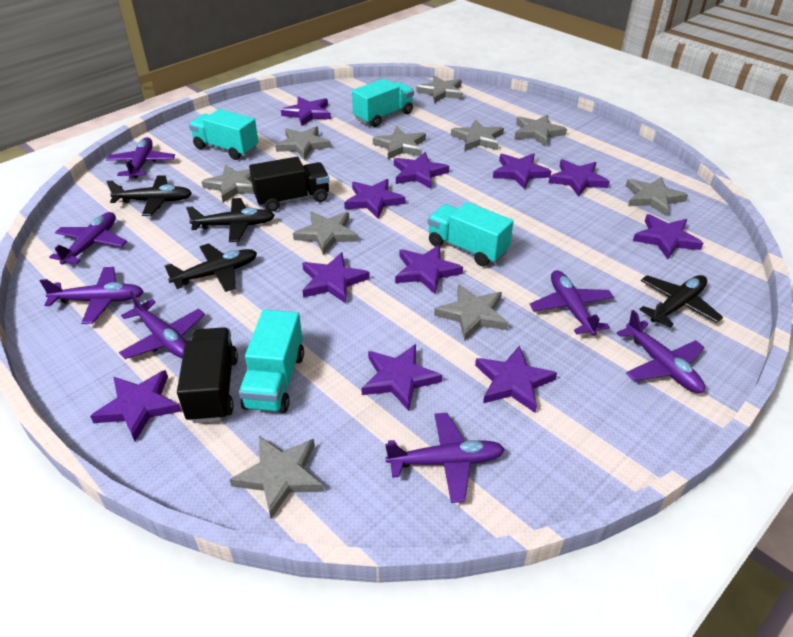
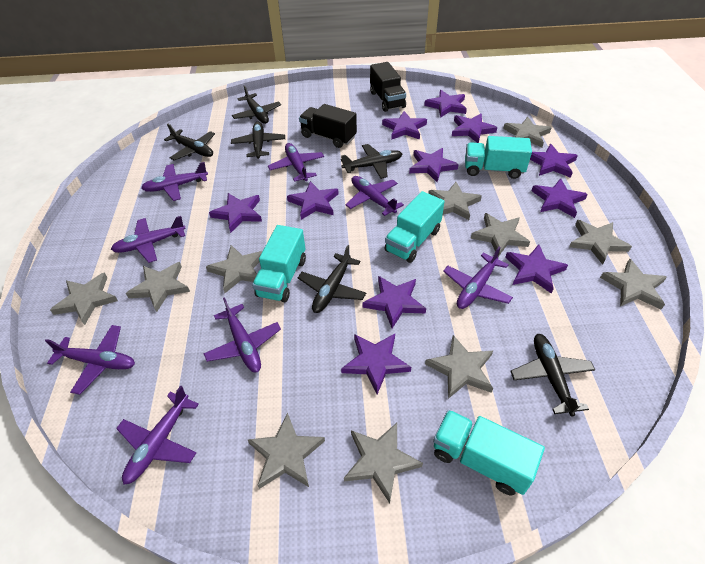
black plane: 4 -> 6
grey star: 10 -> 11
purple plane: 7 -> 8

